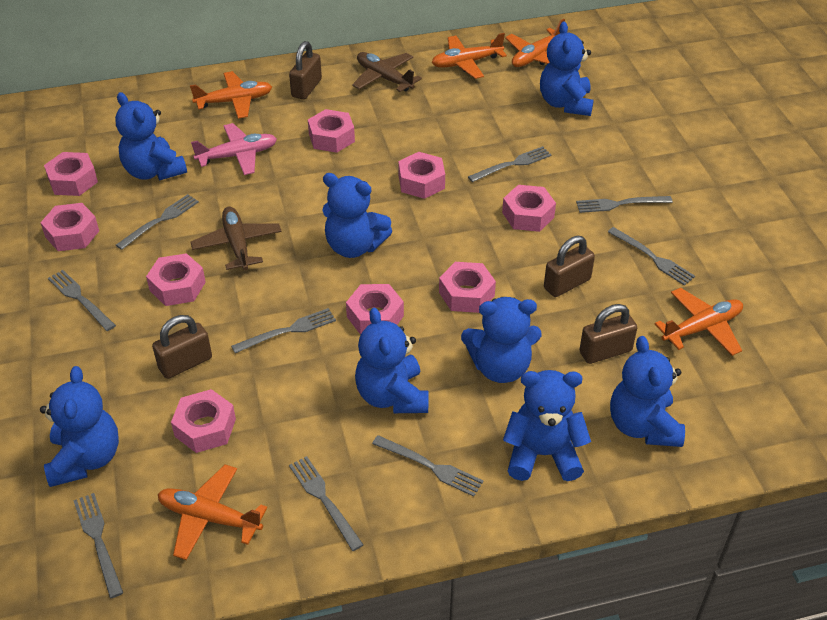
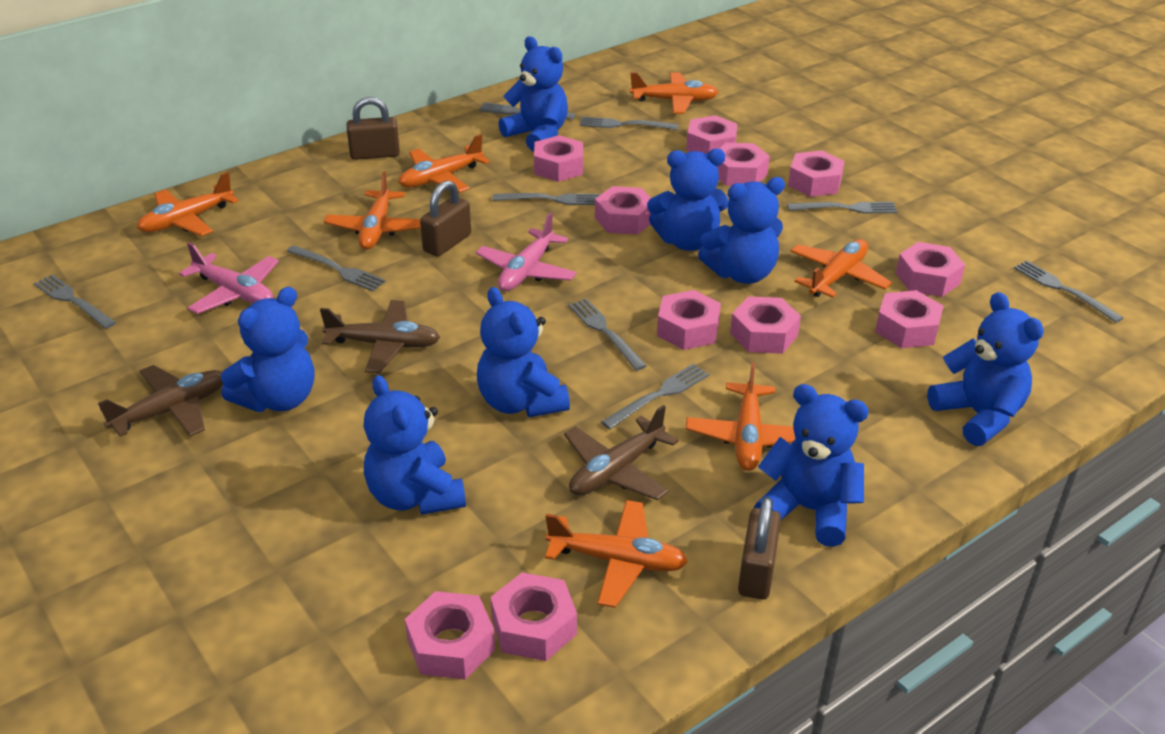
brown padlock: 4 -> 3
brown plane: 2 -> 3
orange plane: 5 -> 7
pink nut: 9 -> 11
pink plane: 1 -> 2

